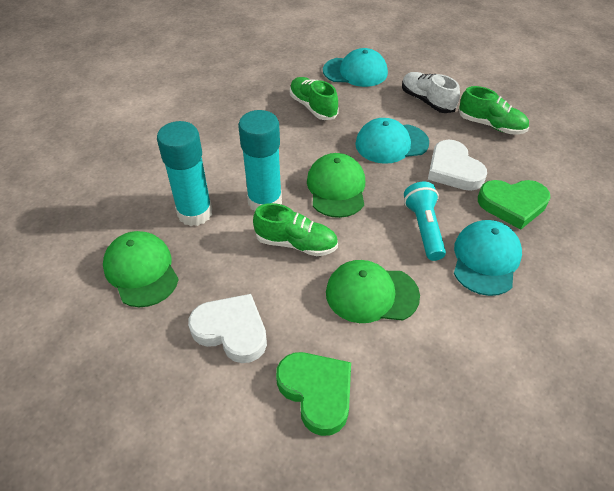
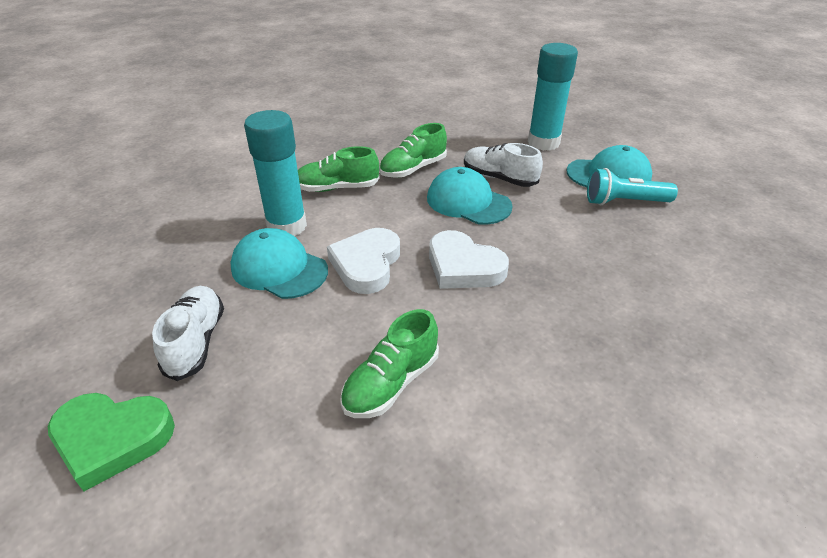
green cap: 3 -> 0
green heart: 2 -> 1
white shoe: 1 -> 2

